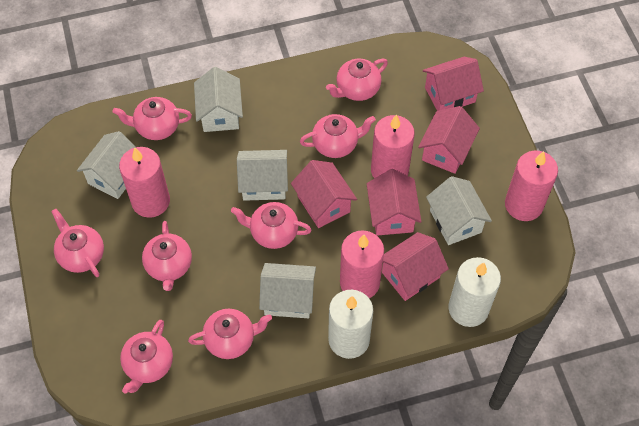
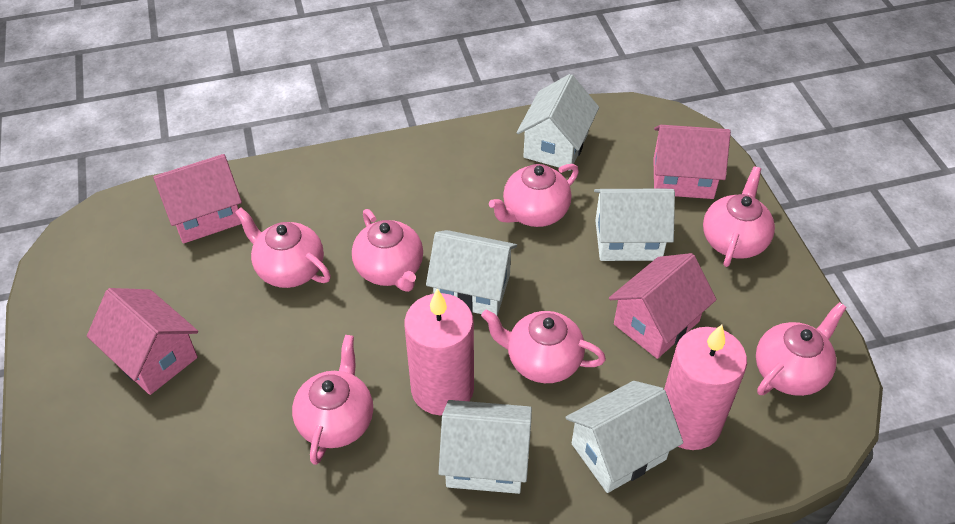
pink candle: 4 -> 2
pink house: 5 -> 4
pink teapot: 8 -> 7
white candle: 2 -> 0

